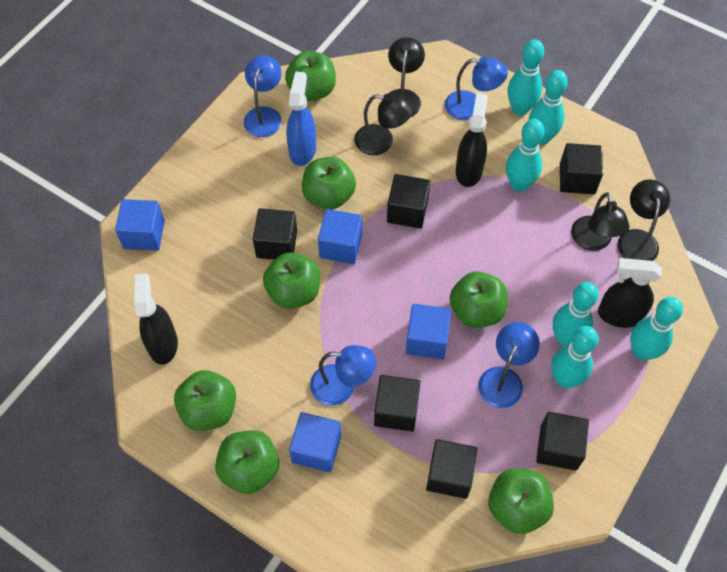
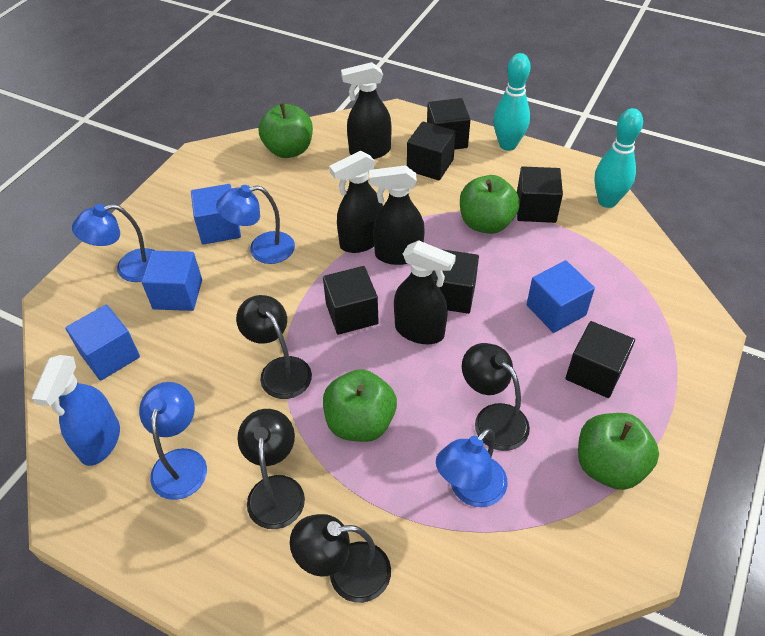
black spray bottle: 3 -> 4
green apple: 7 -> 4
turquoise bowling pin: 6 -> 2

